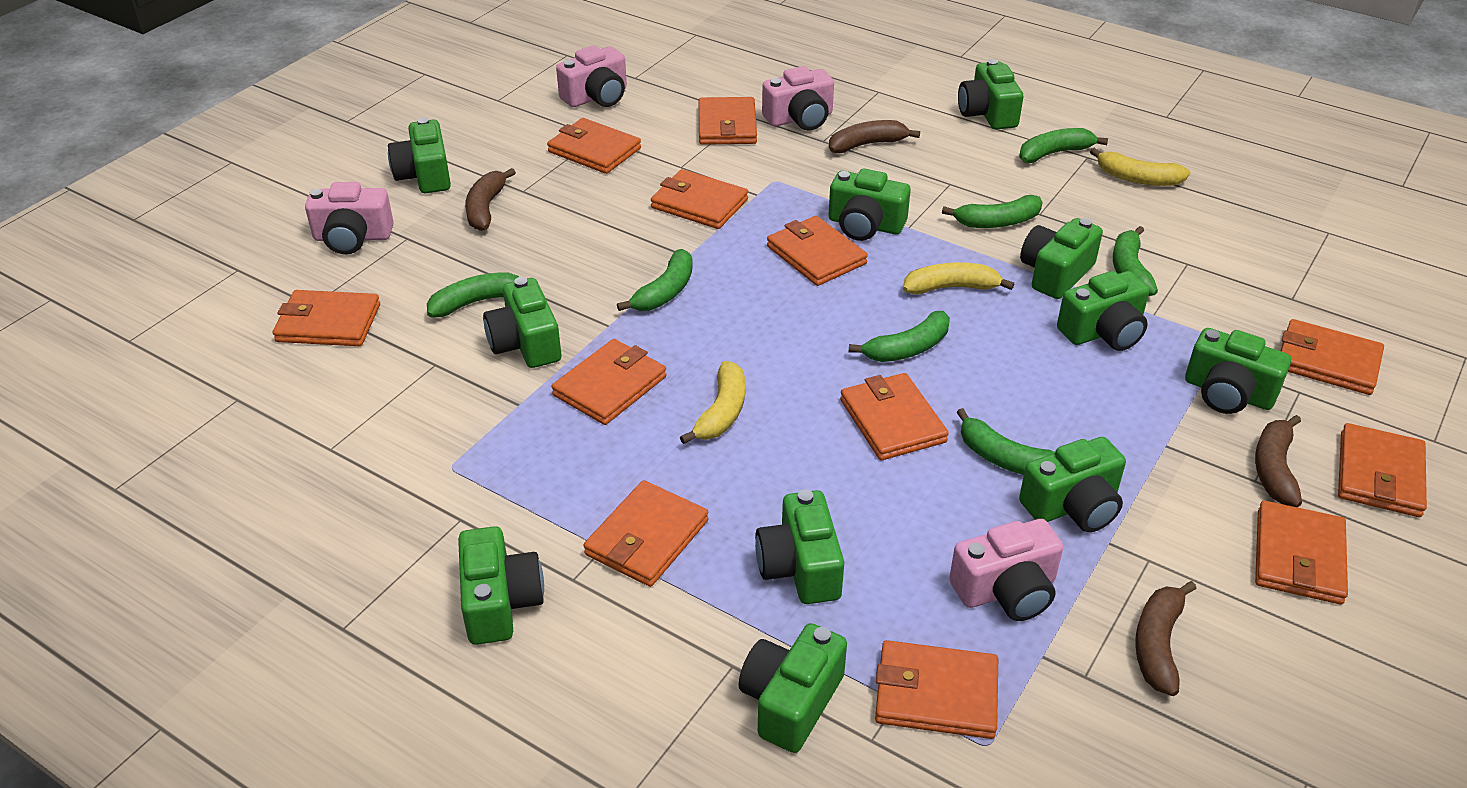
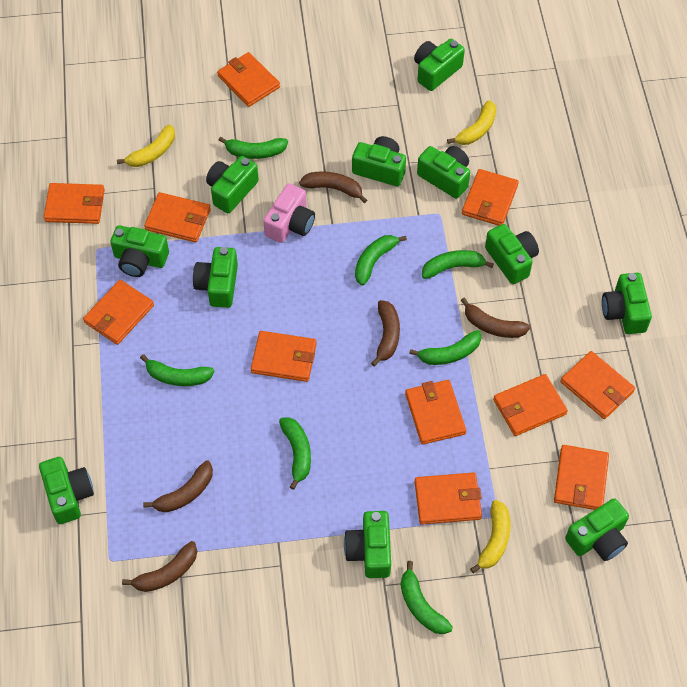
brown banana: 4 -> 5
orange wallet: 12 -> 11
pink camera: 4 -> 1

